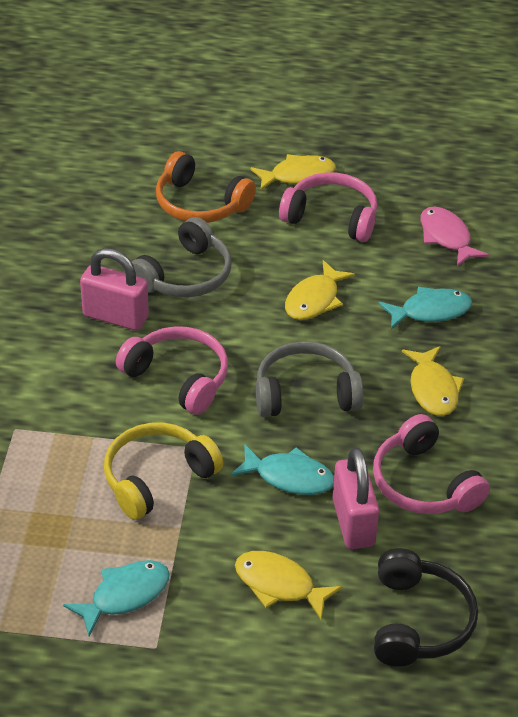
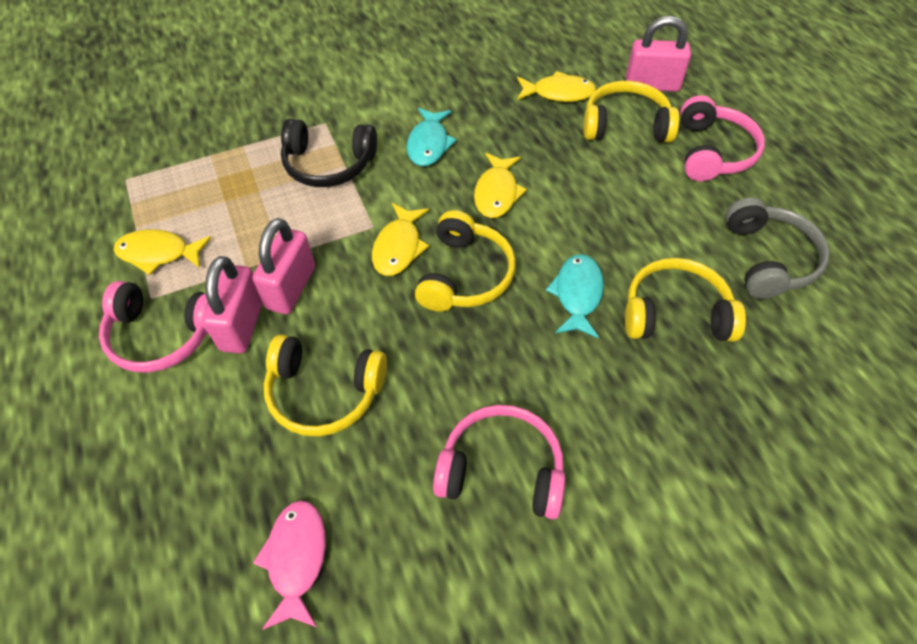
grey headphones: 2 -> 1
orange headphones: 1 -> 0
pink padlock: 2 -> 3
turquoise fish: 3 -> 2
yellow headphones: 1 -> 4

